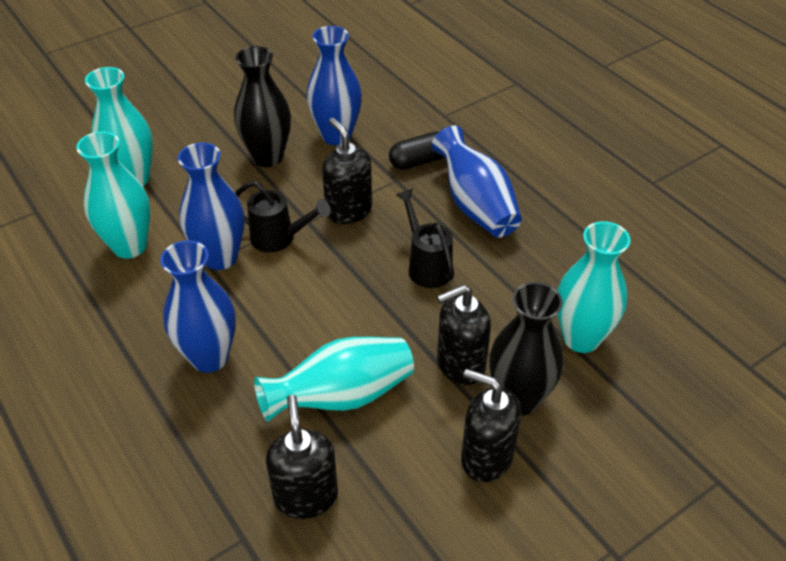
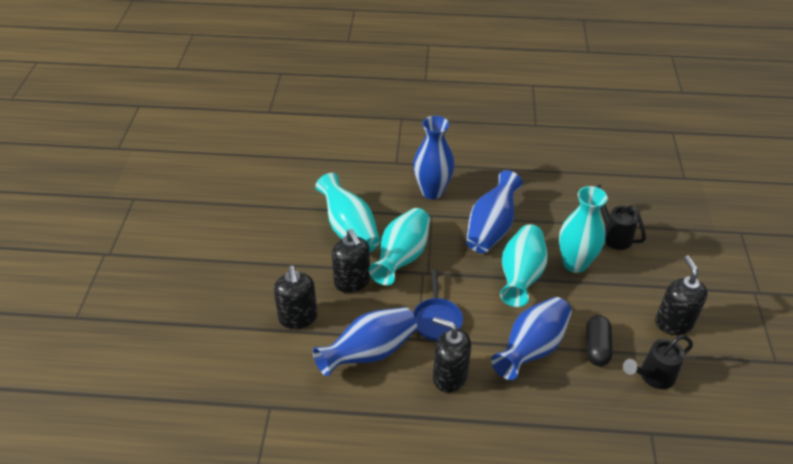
black vase: 2 -> 0
blue pan: 0 -> 1

